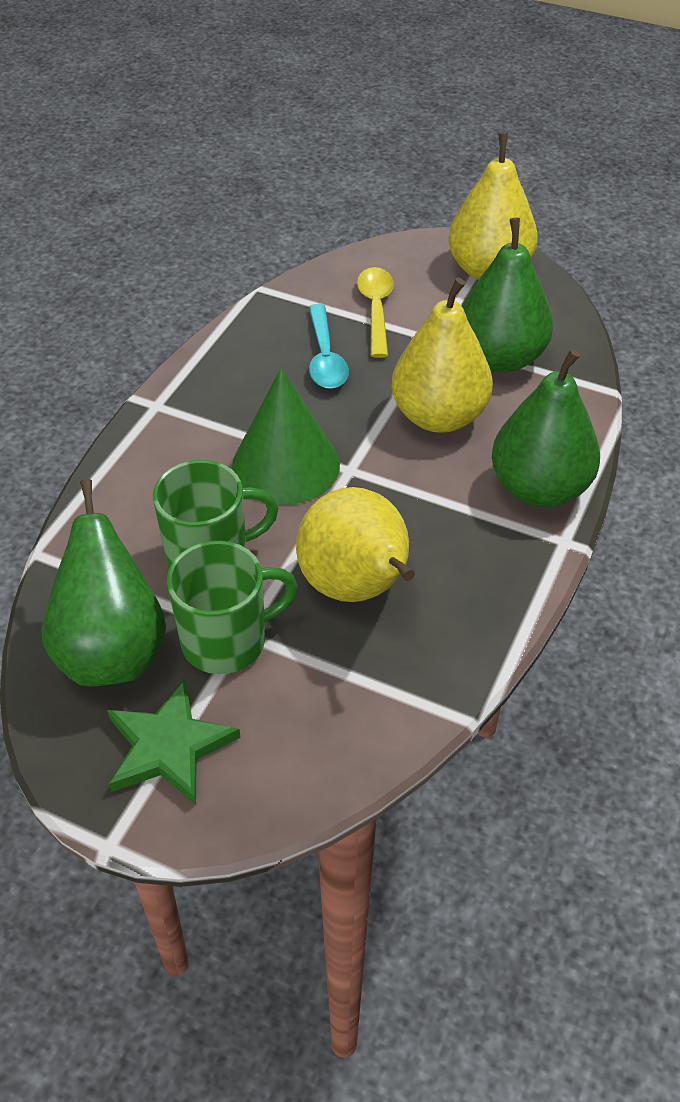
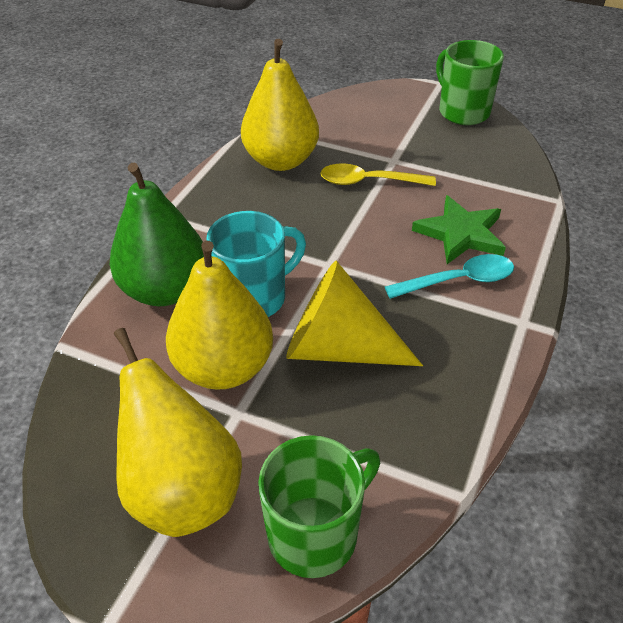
green cone: 1 -> 0
green pear: 3 -> 1
turquoise mug: 0 -> 1
yellow cone: 0 -> 1

